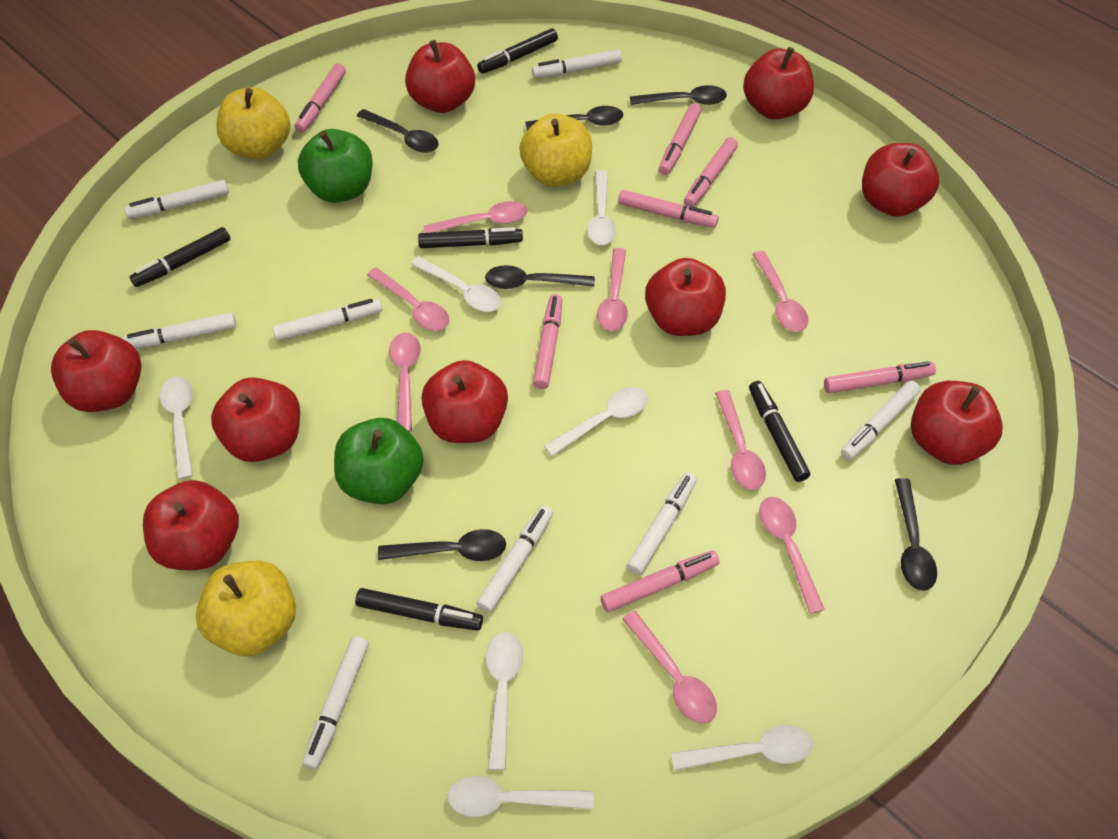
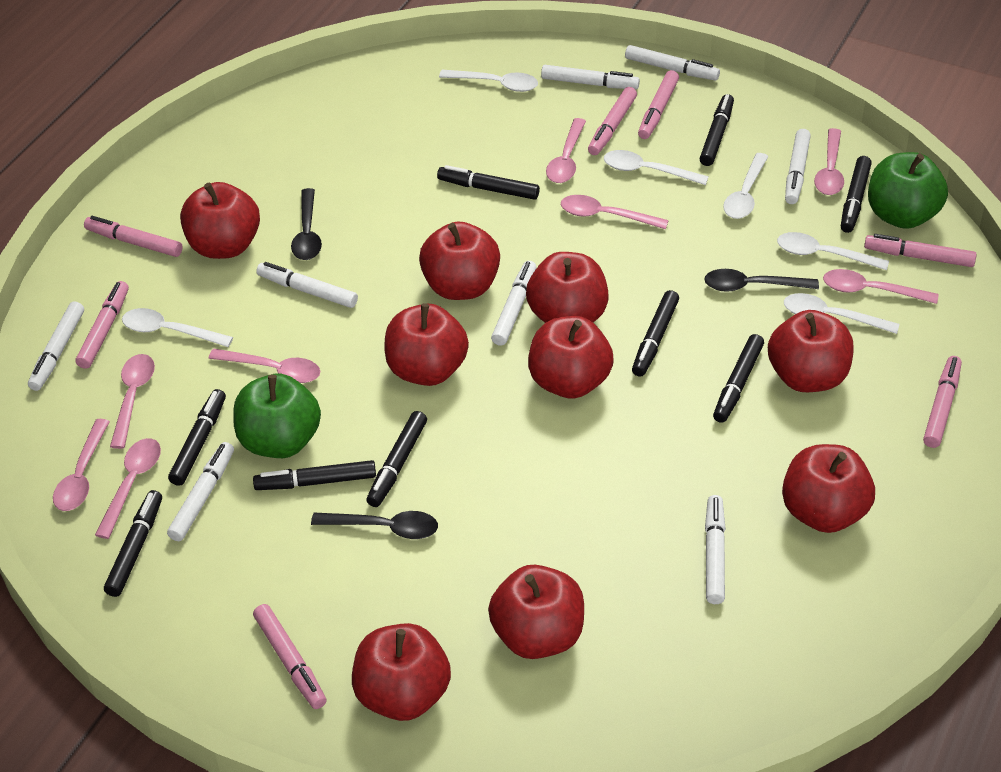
black marker: 5 -> 9
black spoon: 6 -> 3
white spoon: 7 -> 6
yellow apple: 3 -> 0

